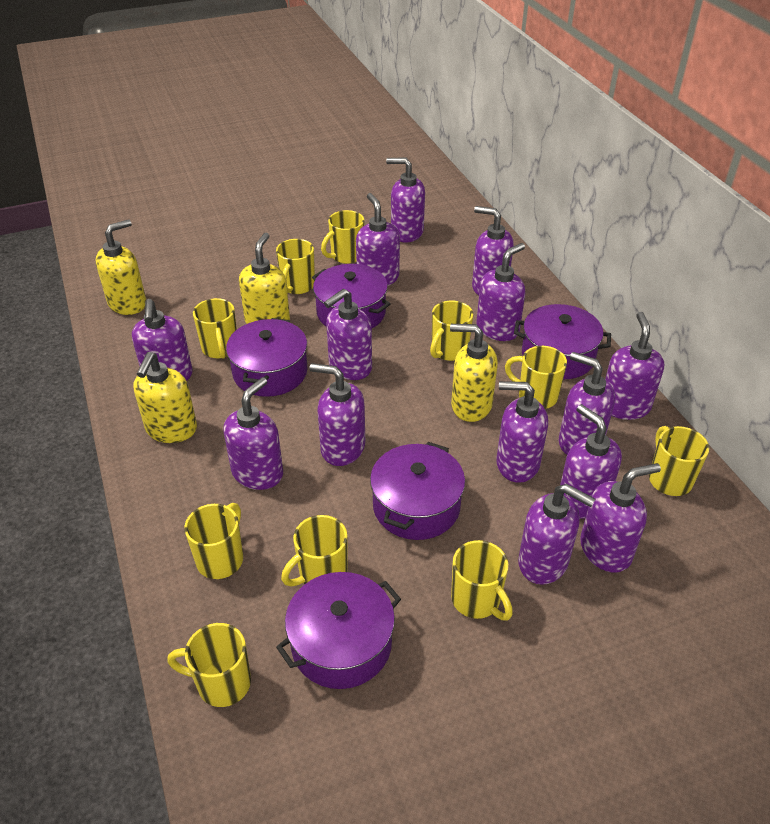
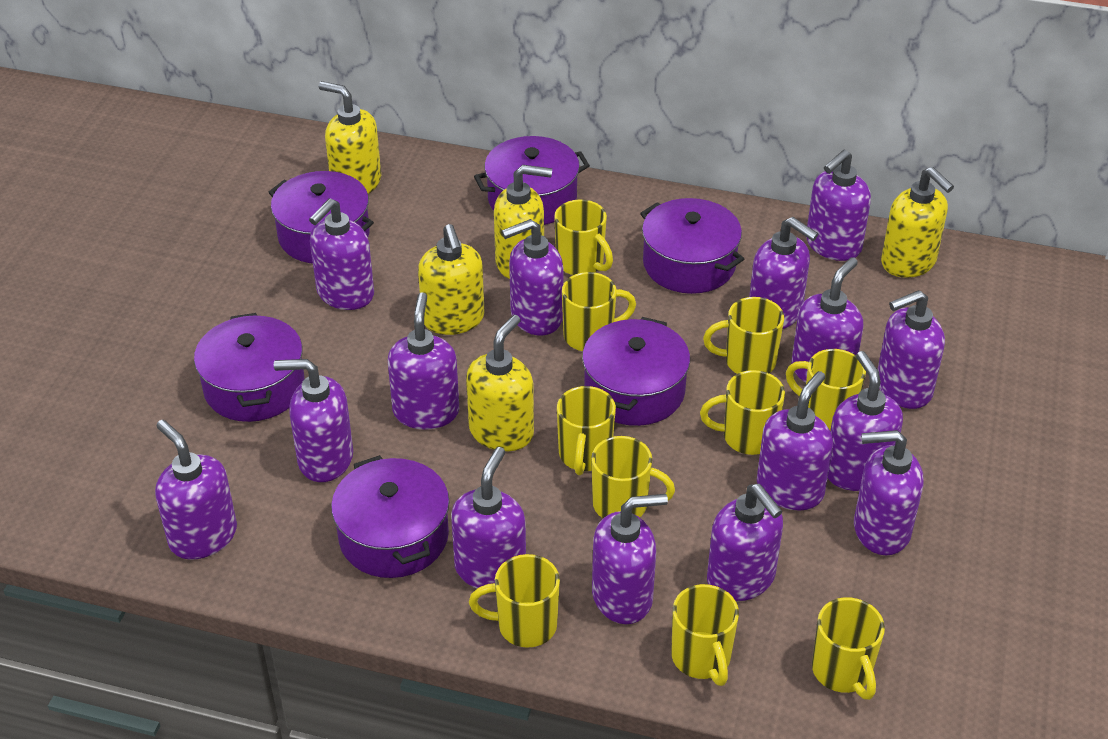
purple pot: 5 -> 6
purple soap dispenser: 14 -> 15
yellow soap dispenser: 4 -> 5

